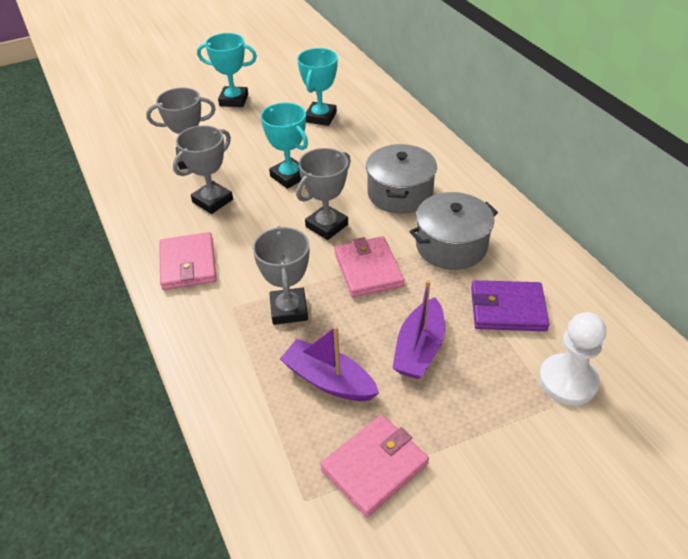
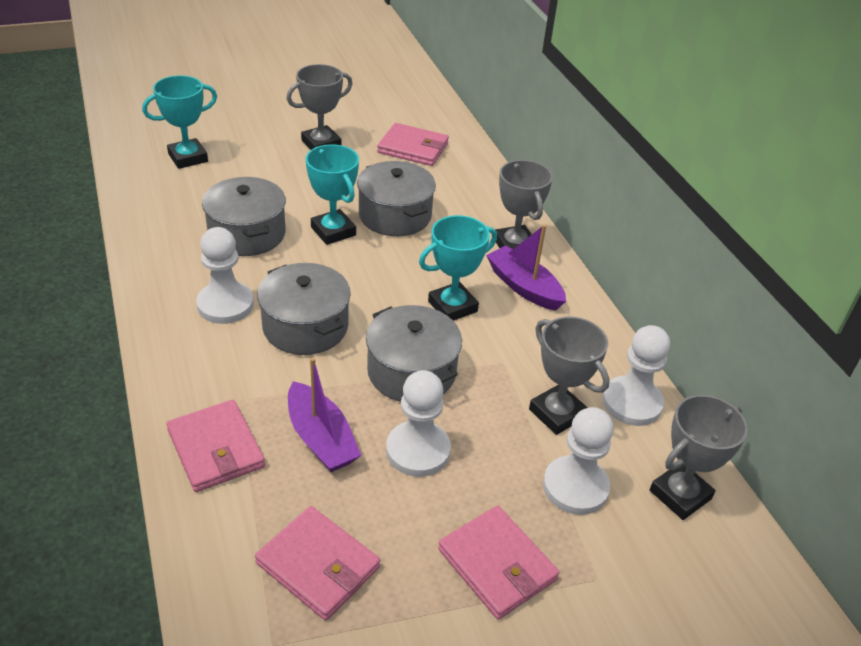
grey pot: 2 -> 4
pink wallet: 3 -> 4
purple wallet: 1 -> 0
white pawn: 1 -> 4

